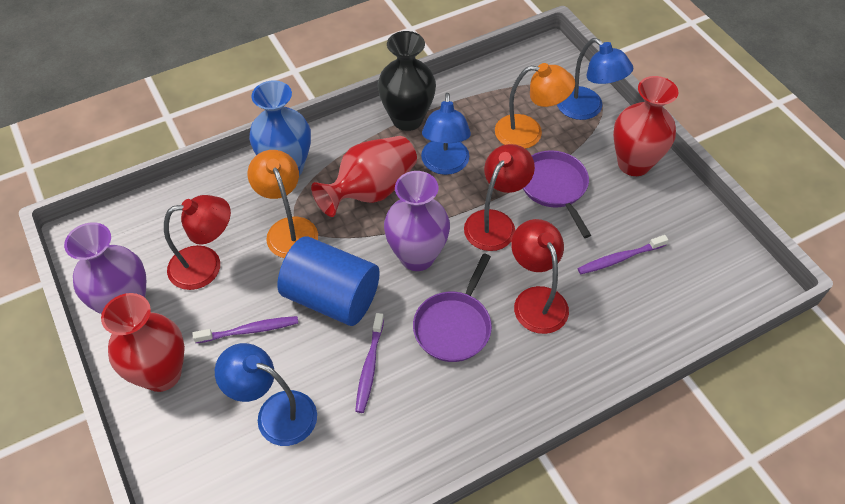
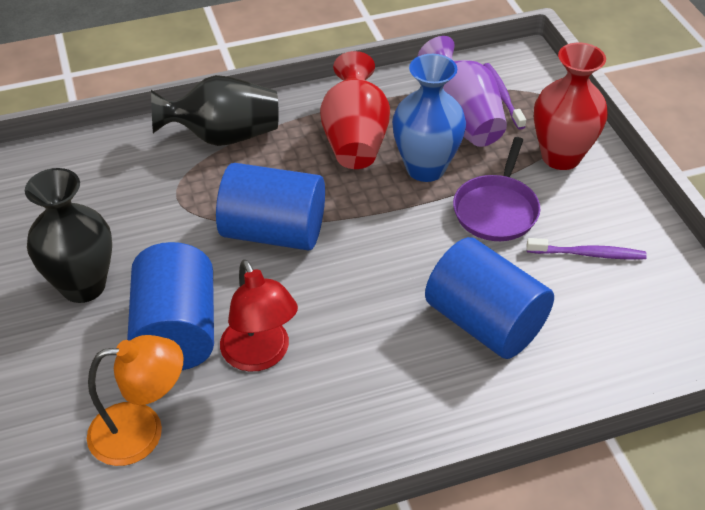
black vase: 1 -> 2
blue cylinder: 1 -> 3
blue lamp: 3 -> 0
orange lamp: 2 -> 1
purple pan: 2 -> 1
purple toothbrush: 3 -> 2
purple vase: 2 -> 1
red lamp: 3 -> 1
red vase: 3 -> 2

